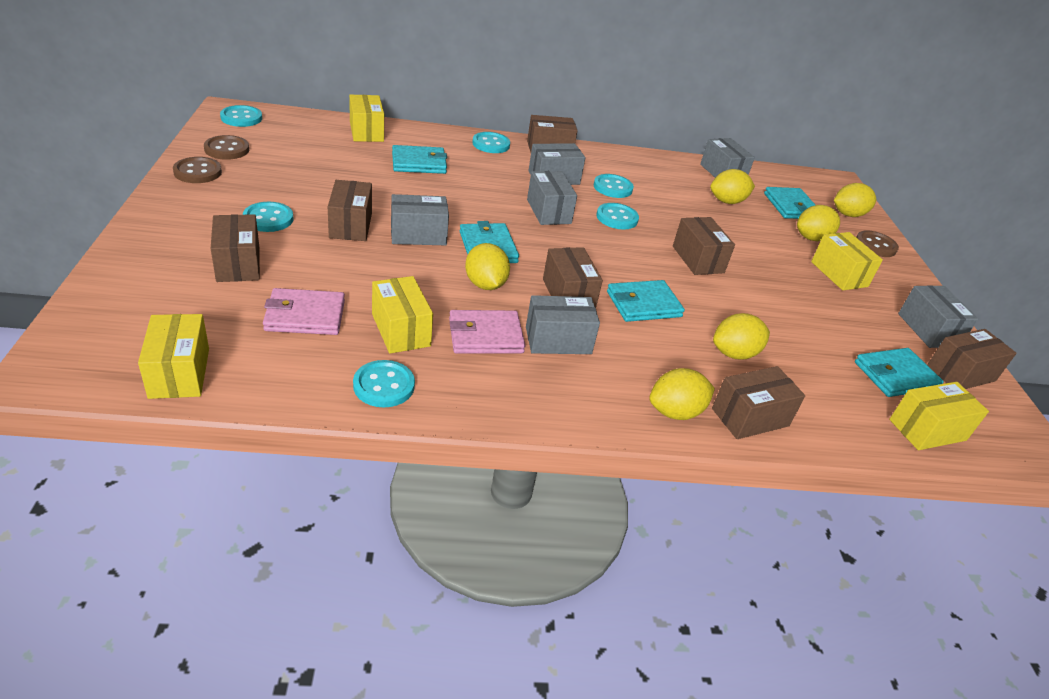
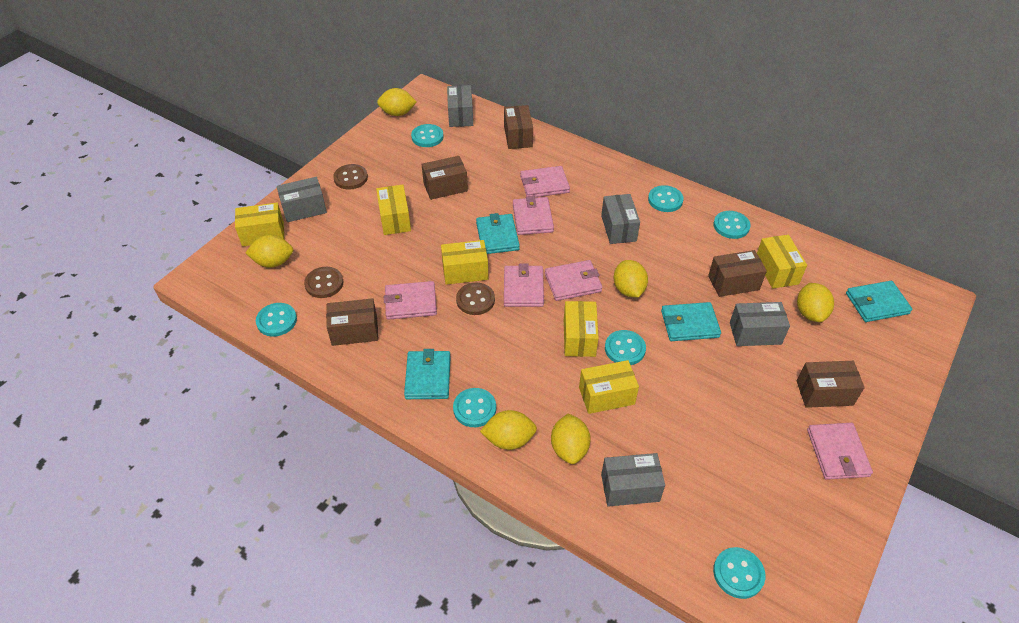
brown box: 7 -> 5
grey box: 6 -> 5
pink wallet: 2 -> 6
turquoise button: 6 -> 7
turquoise wallet: 5 -> 4
yellow box: 5 -> 6

